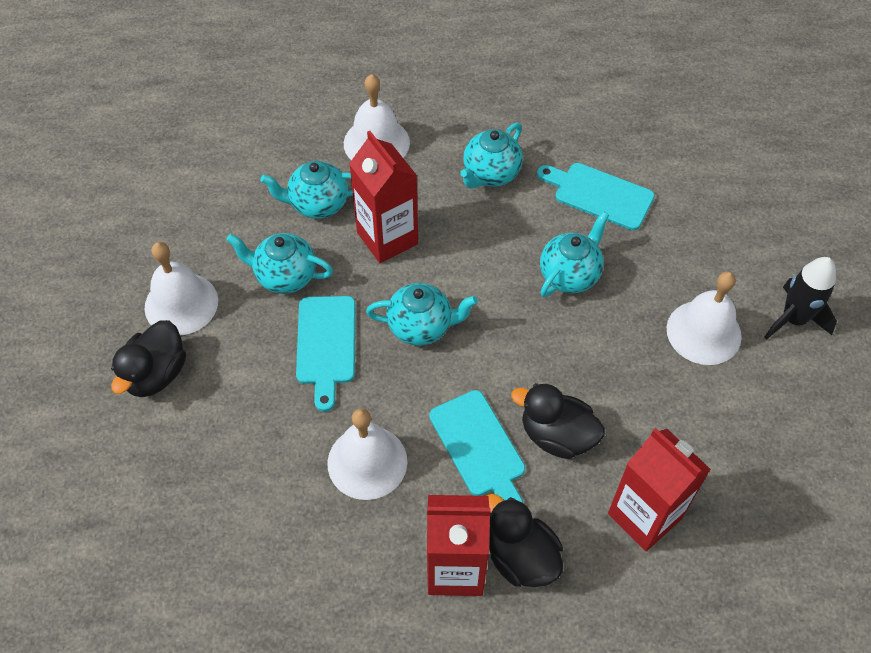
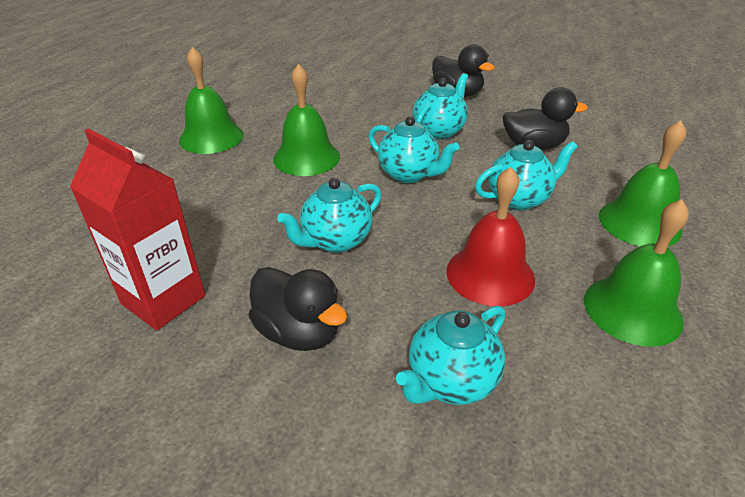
black rocket: 1 -> 0
green bell: 0 -> 4
red bell: 0 -> 1
red carton: 3 -> 1
turquoise cutting board: 3 -> 0
white bell: 4 -> 0

